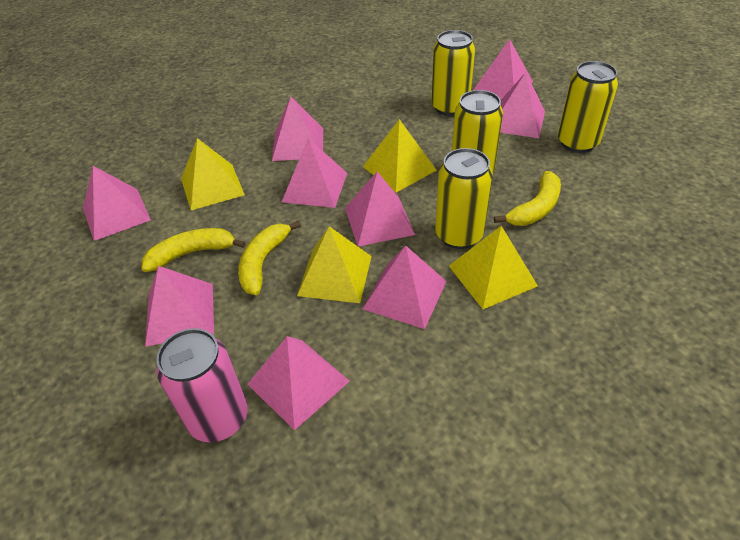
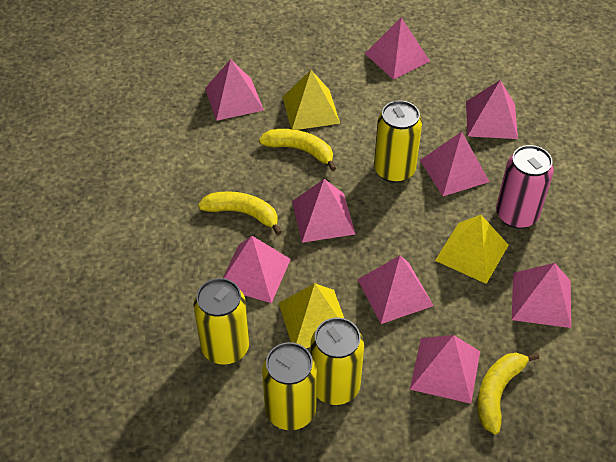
yellow pyramid: 4 -> 3

